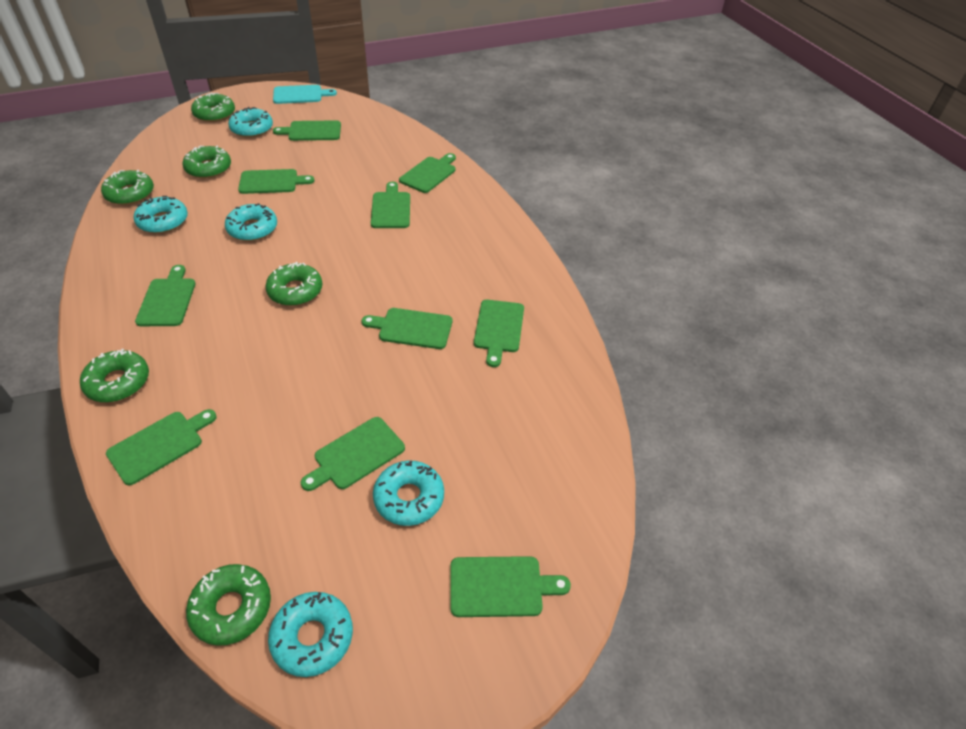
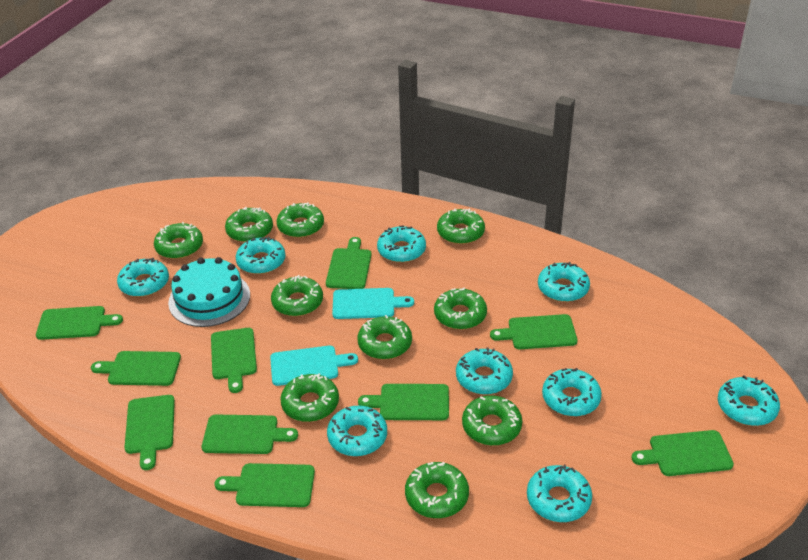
green donut: 6 -> 10
turquoise cake: 0 -> 1
turquoise cutting board: 1 -> 2
turquoise donut: 5 -> 9

